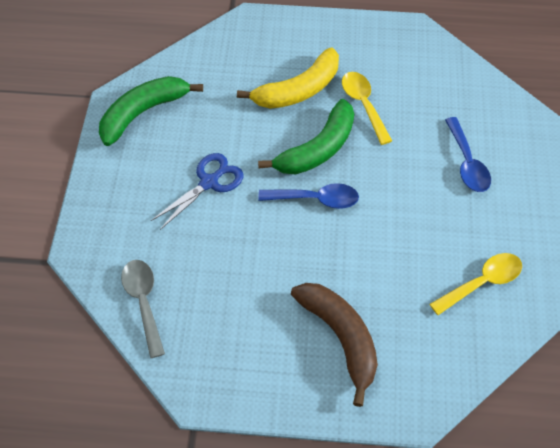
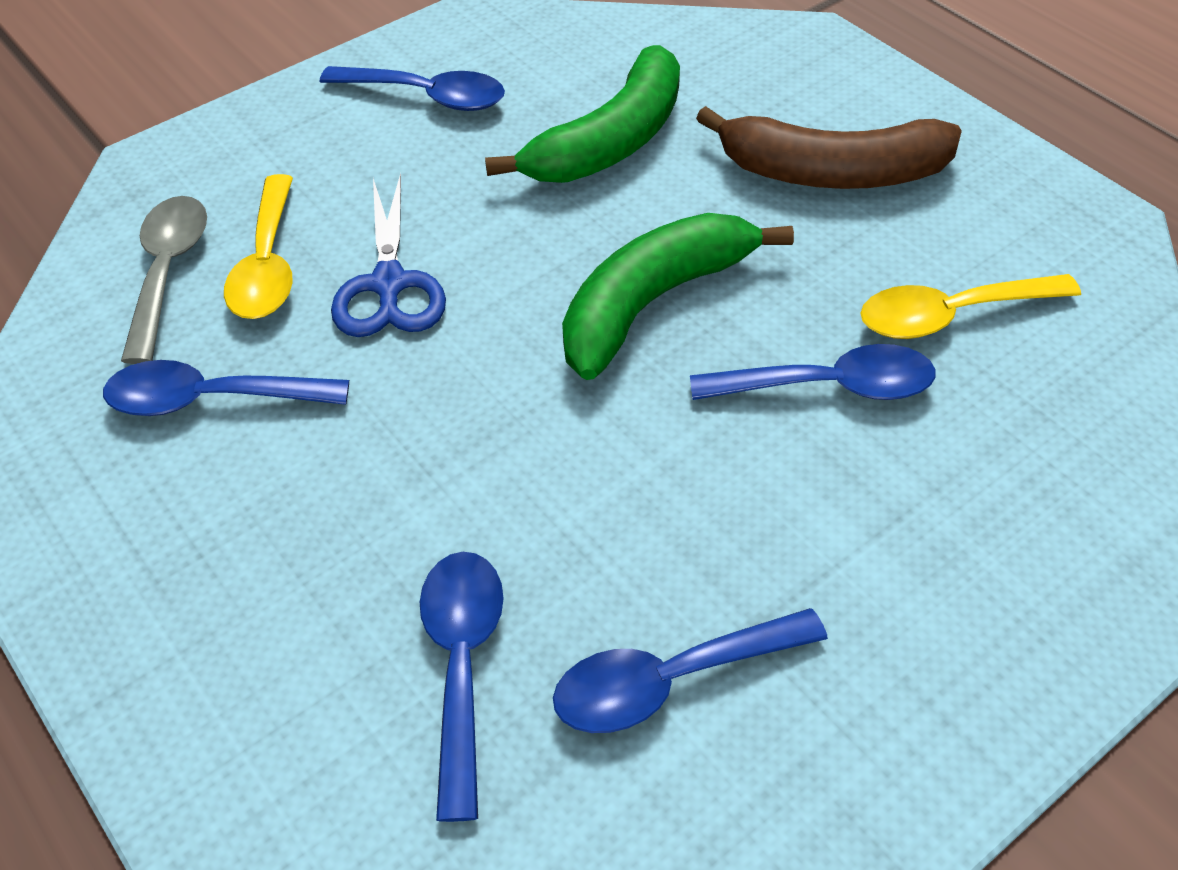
blue spoon: 2 -> 5
yellow banana: 1 -> 0

